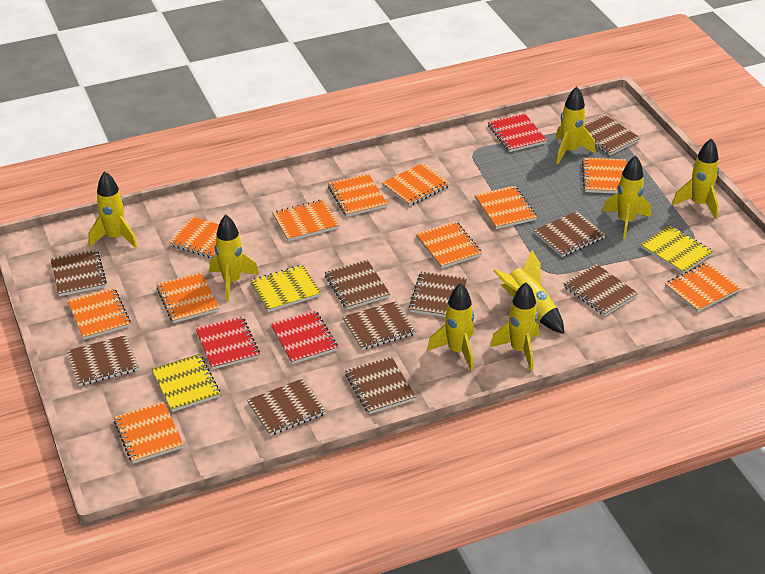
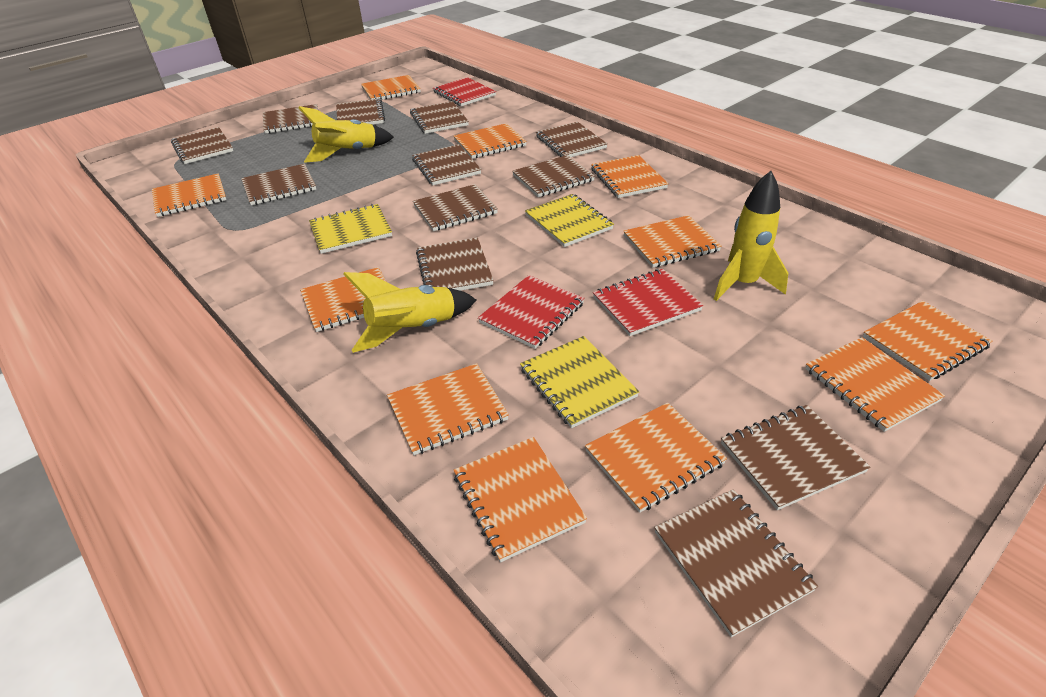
brown notebook: 10 -> 12
yellow rocket: 8 -> 3

